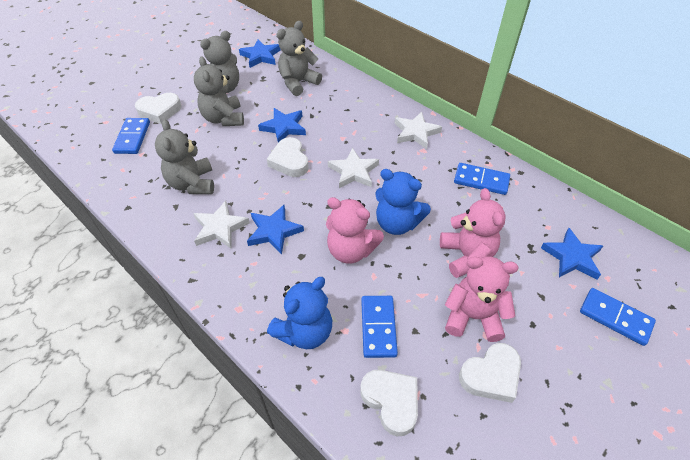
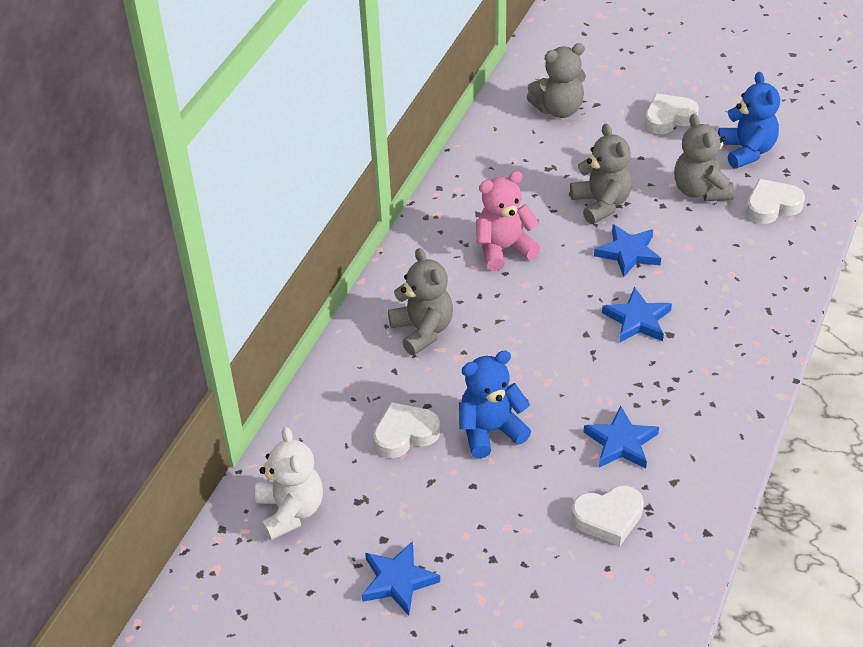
blue domino: 4 -> 0
pink teddy bear: 3 -> 1
white star: 3 -> 0
white teddy bear: 0 -> 1

